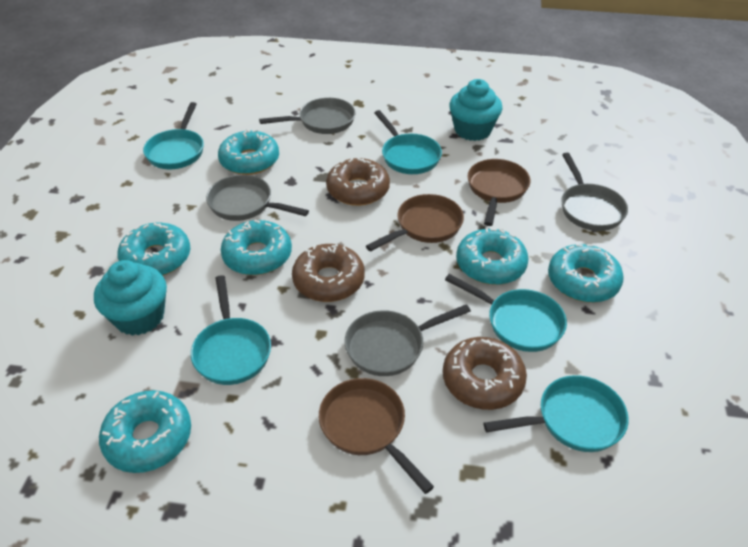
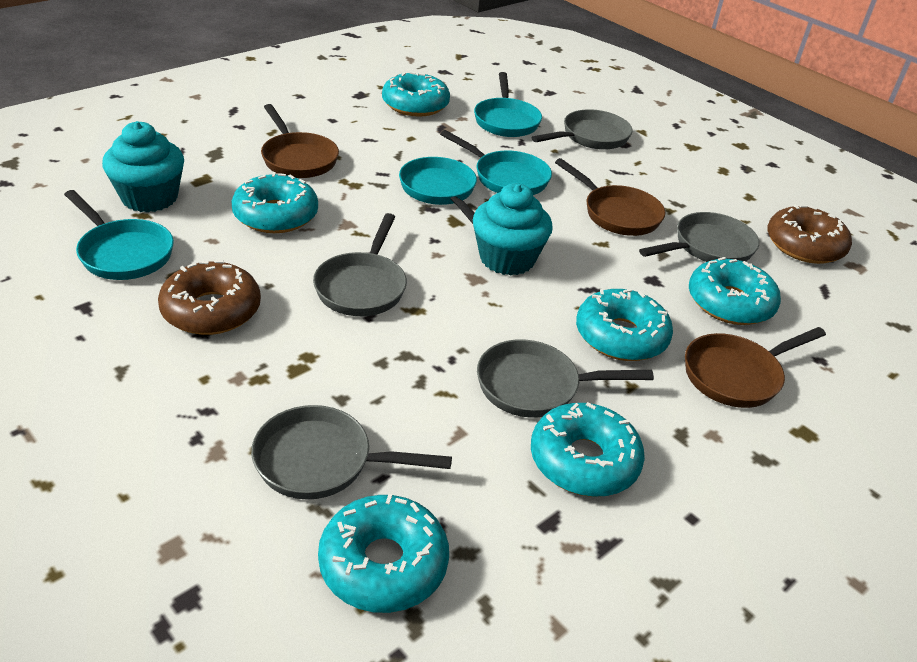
brown donut: 3 -> 2
grey pan: 4 -> 5
turquoise pan: 5 -> 4

